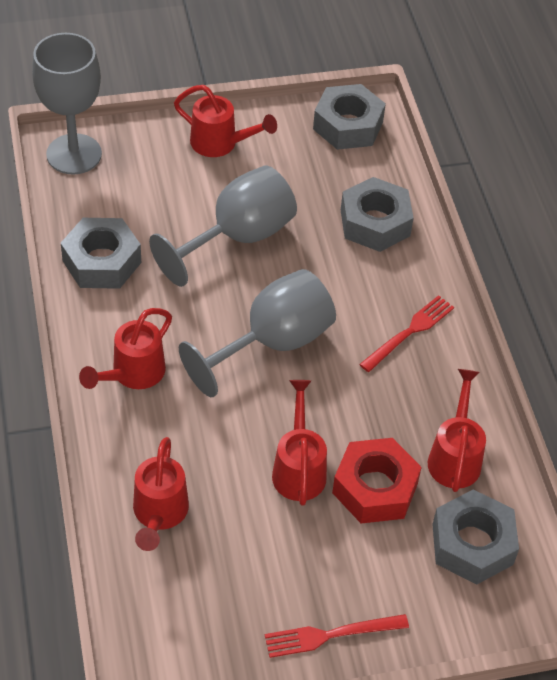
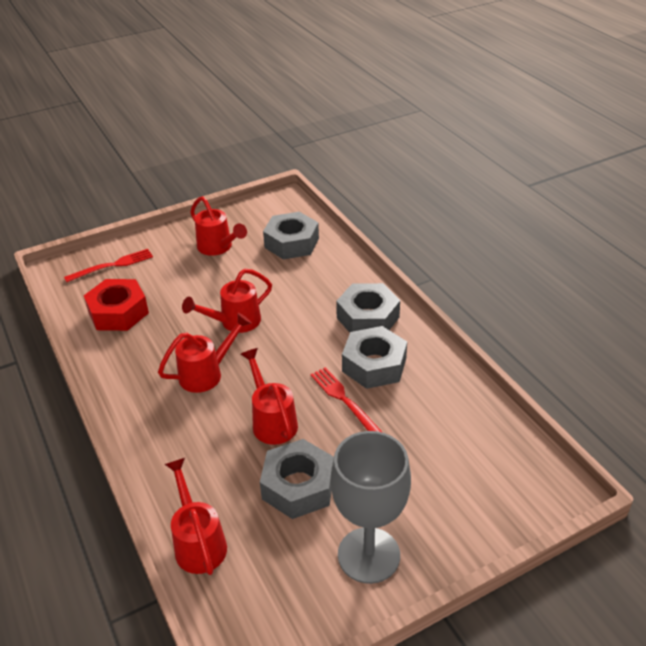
grey goblet: 3 -> 1

